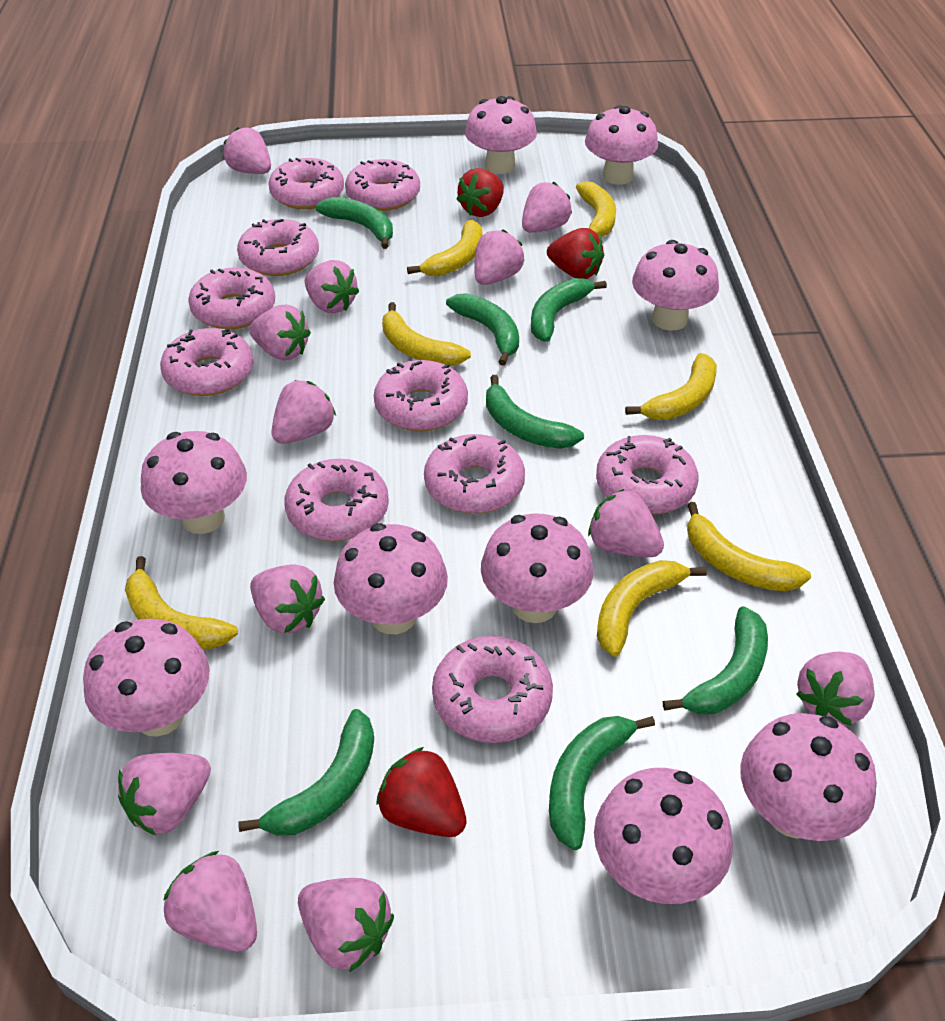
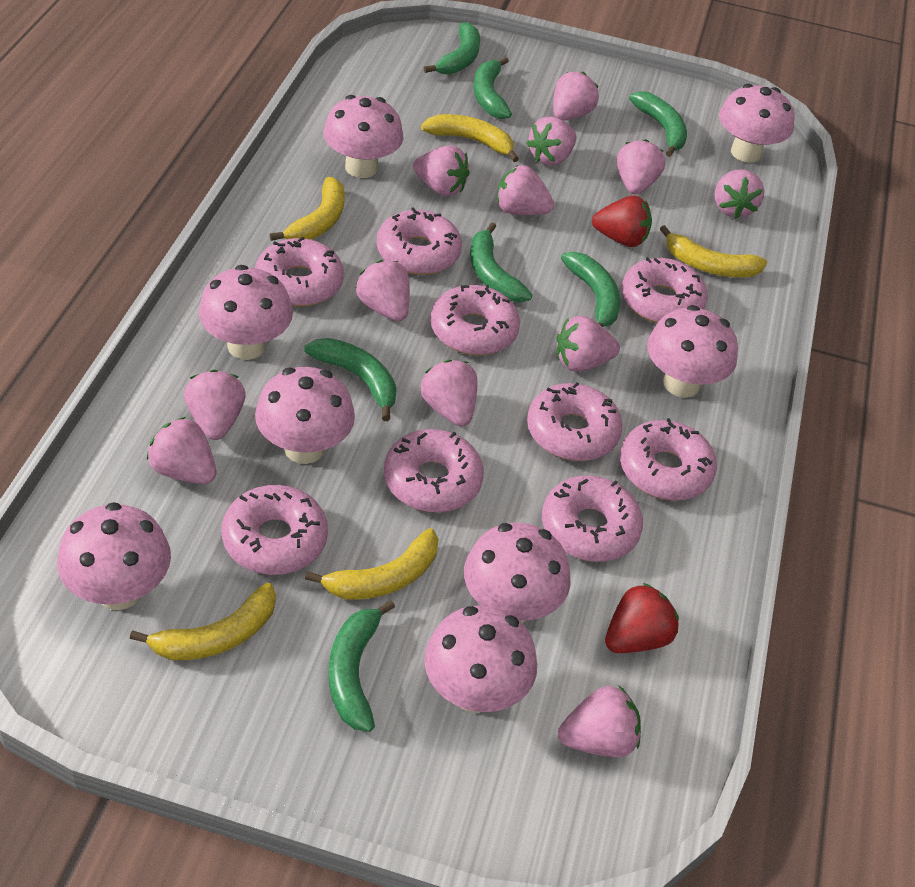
pink donut: 10 -> 9
pink mushroom: 9 -> 8
red strawberry: 3 -> 2
yellow banana: 7 -> 5

